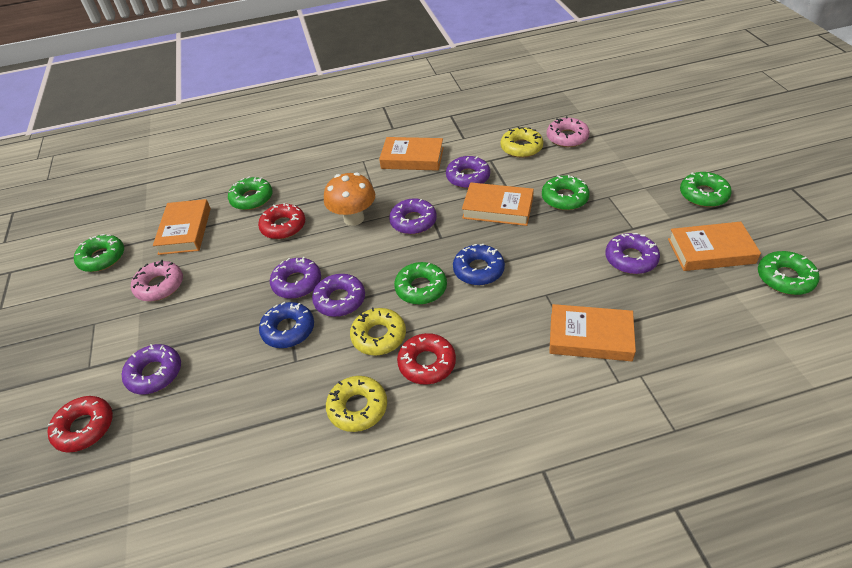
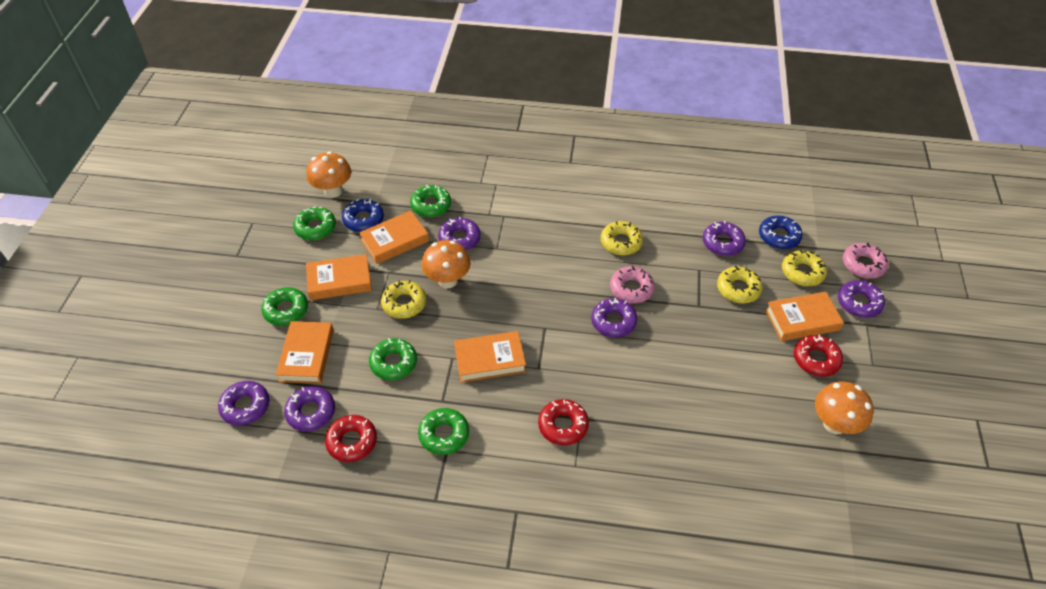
green donut: 6 -> 5
orange mushroom: 1 -> 3
yellow donut: 3 -> 4

